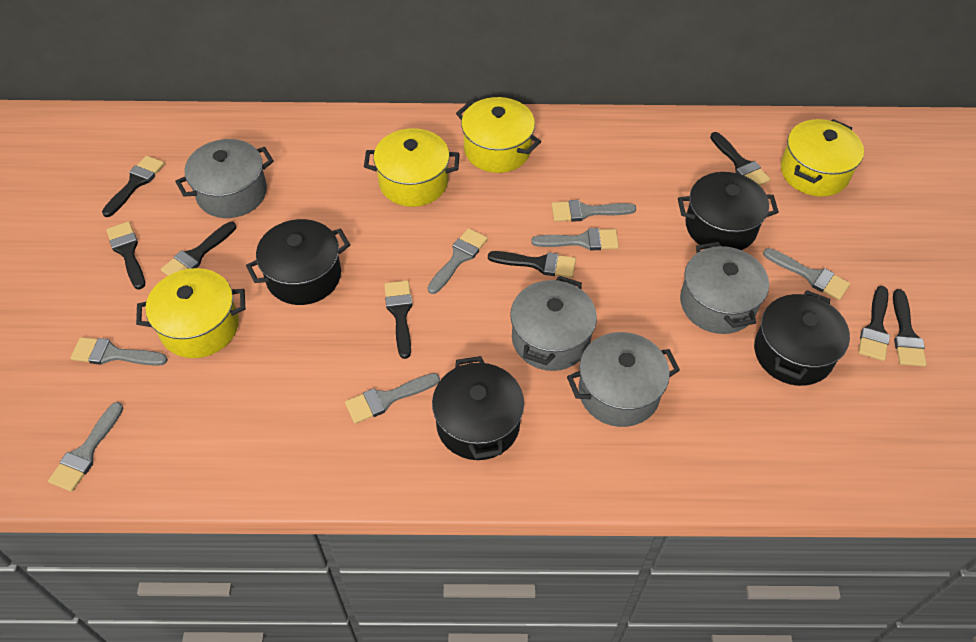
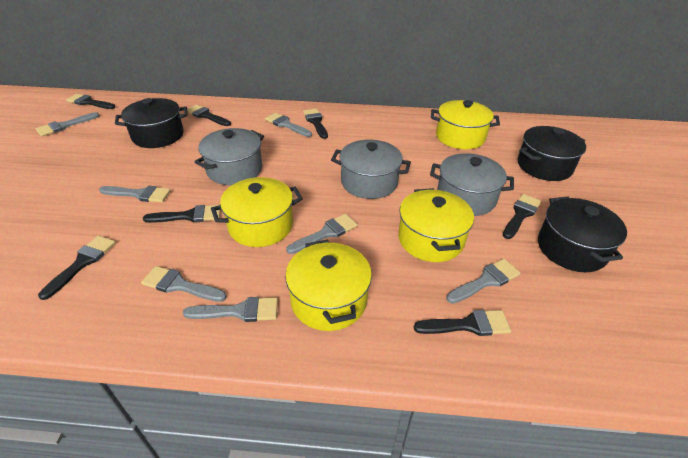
black brush: 8 -> 7
black pot: 4 -> 3
grey pot: 4 -> 3

